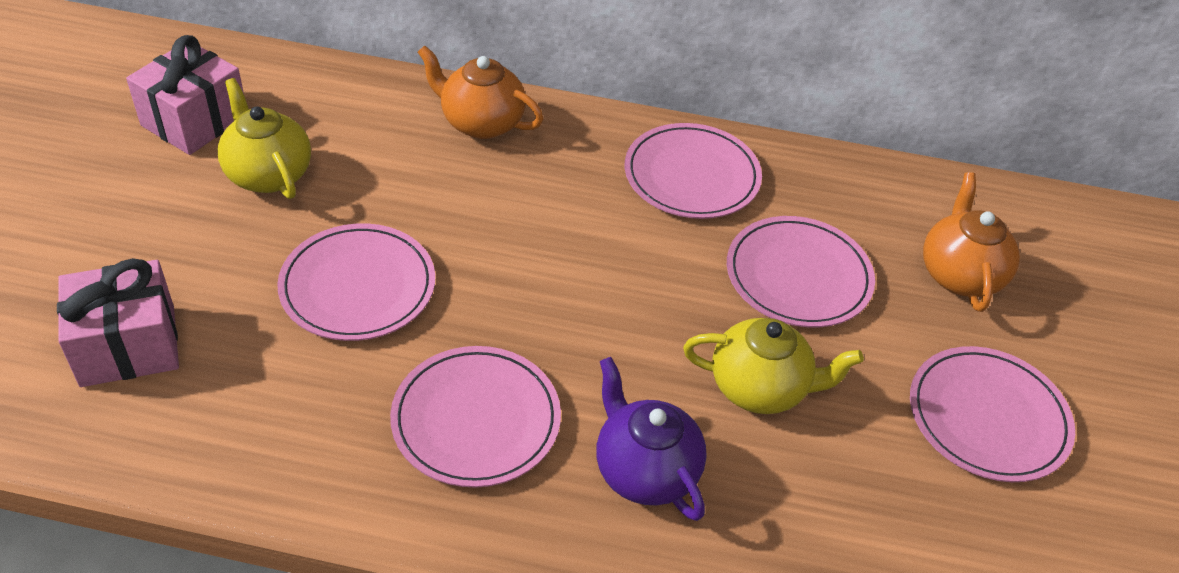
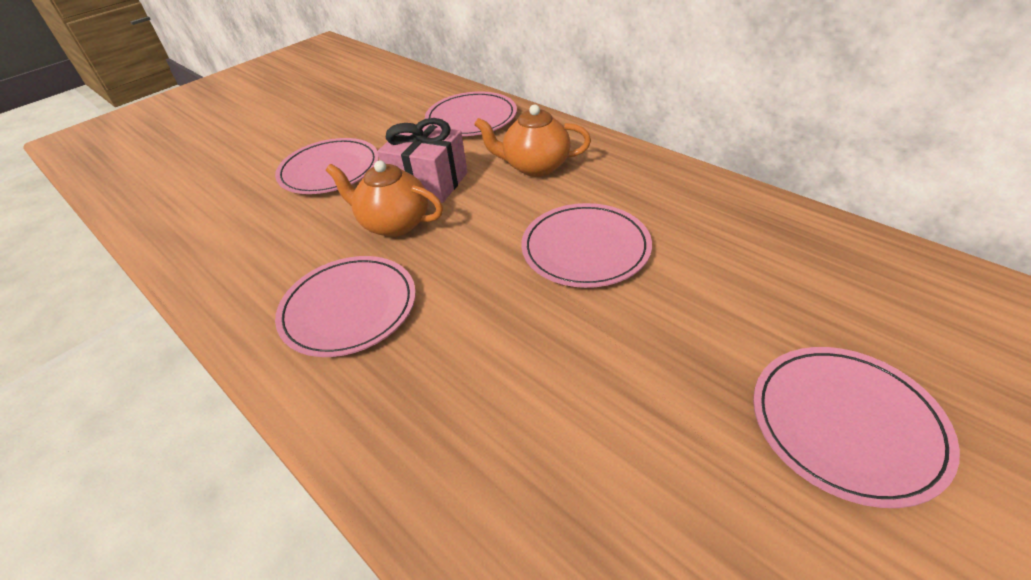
pink gift: 2 -> 1
purple teapot: 1 -> 0
yellow teapot: 2 -> 0

